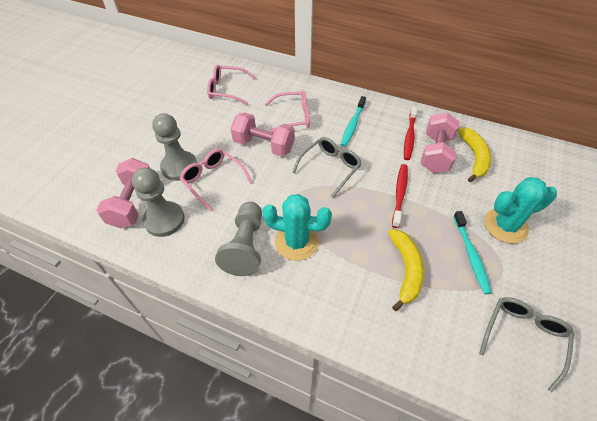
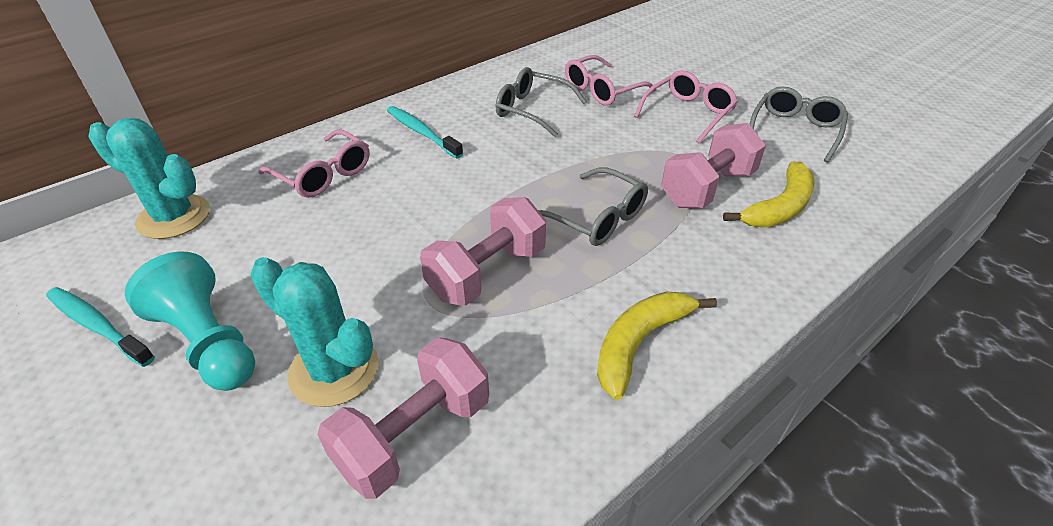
grey glasses: 2 -> 3
grey pawn: 3 -> 0
red toothbrush: 2 -> 0
turquoise pawn: 0 -> 1

